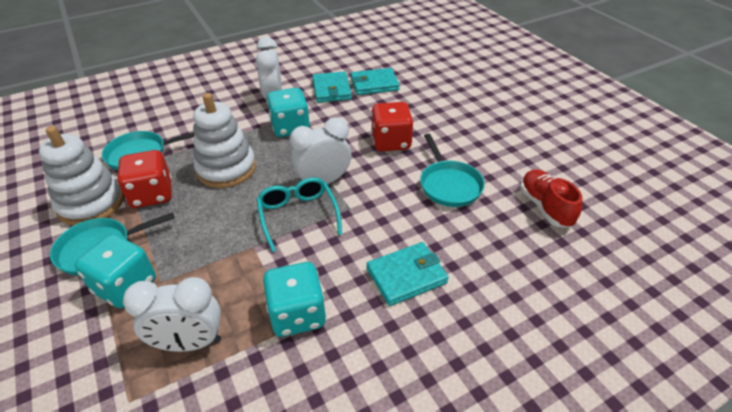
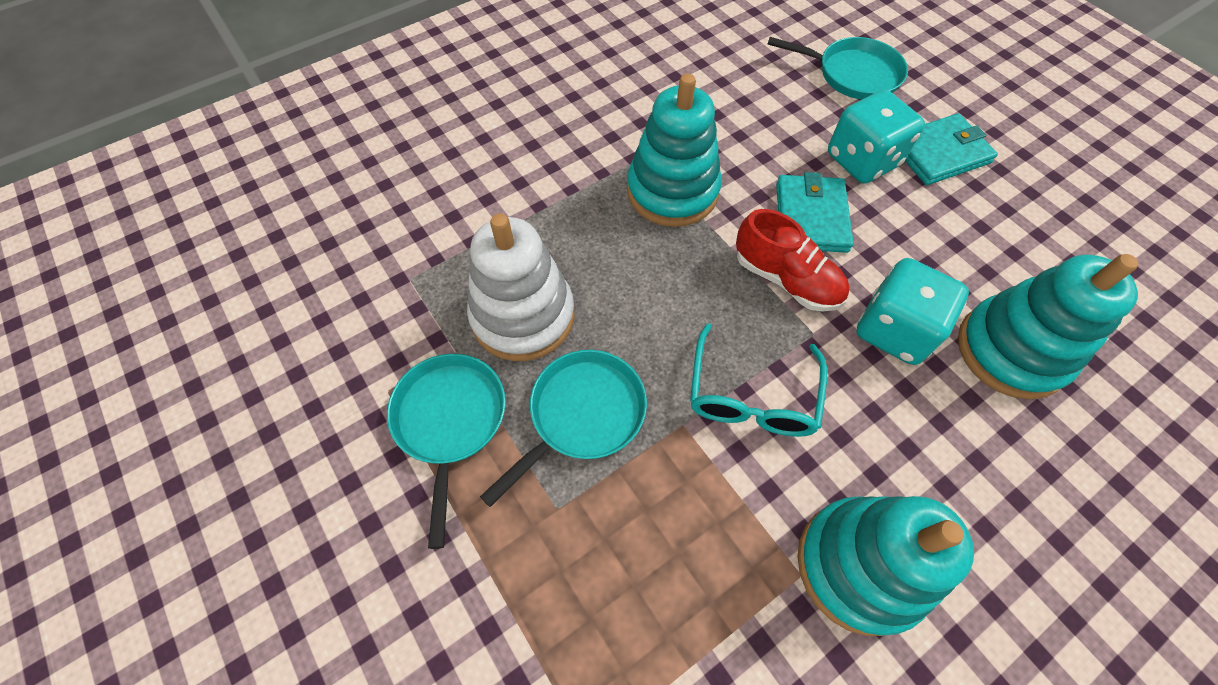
red dice: 2 -> 0
turquoise dice: 3 -> 2
turquoise stacking toy: 0 -> 3
turquoise wallet: 3 -> 2
white clock: 3 -> 0
white stacking toy: 2 -> 1

